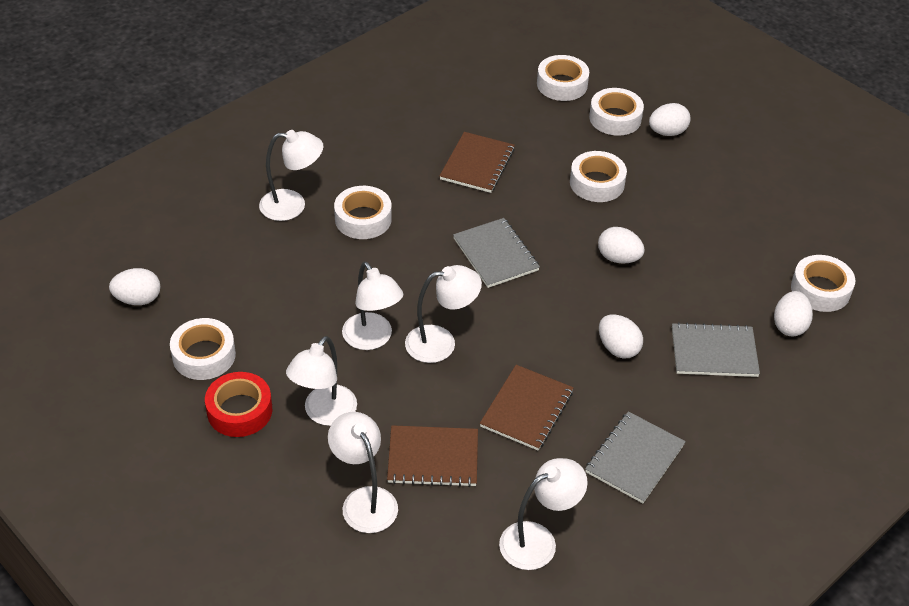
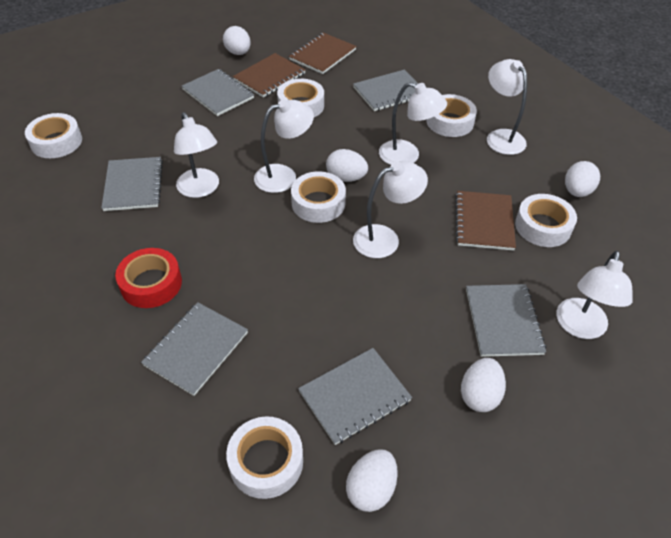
grey notebook: 3 -> 6

